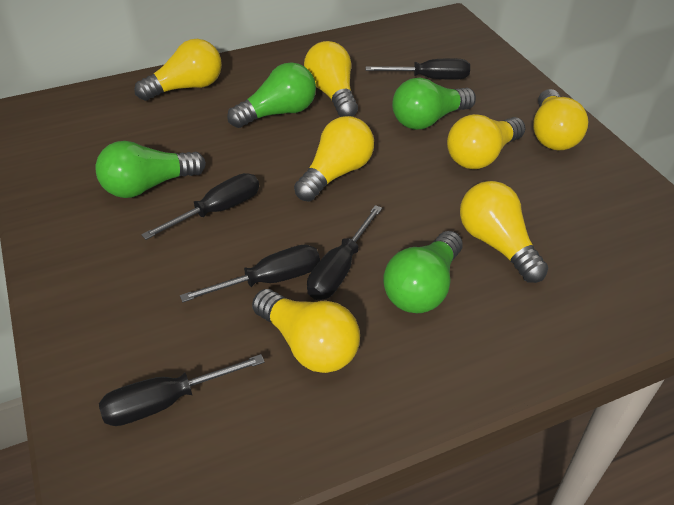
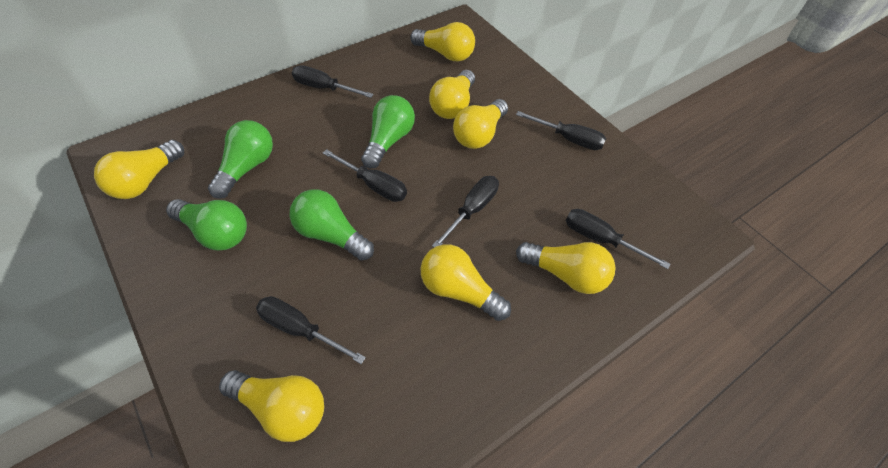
black screwdriver: 5 -> 6

